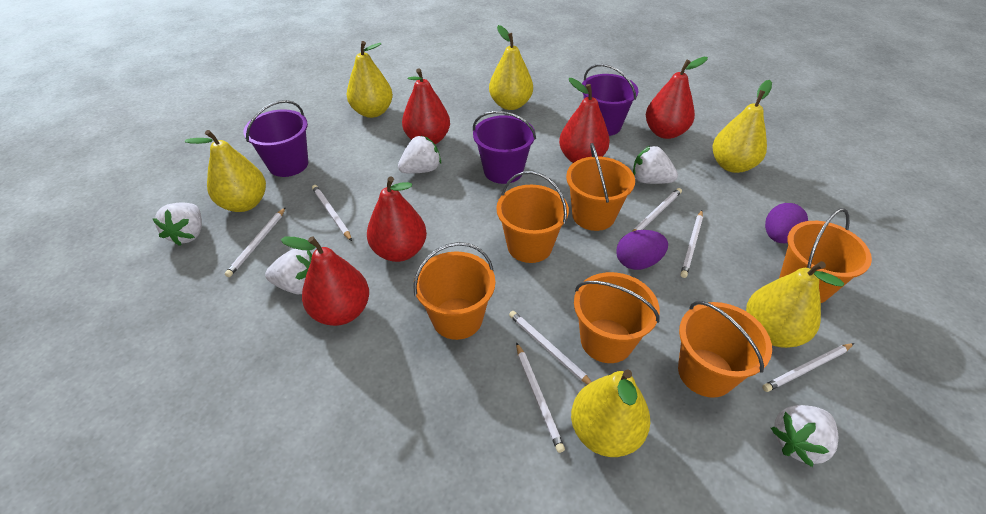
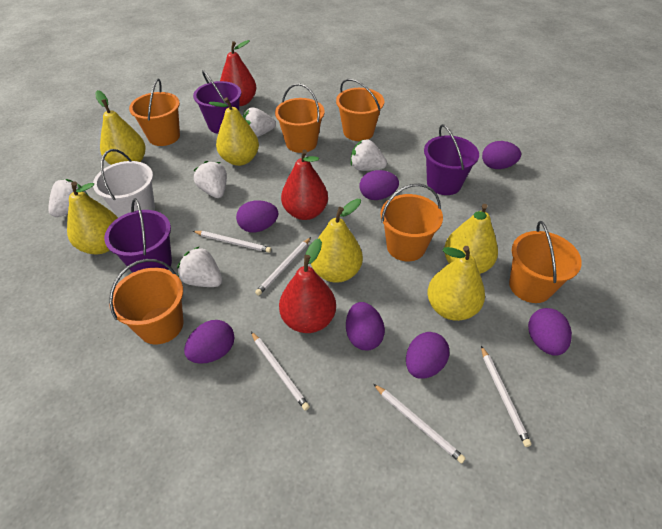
purple egg: 2 -> 7
red pear: 5 -> 3
white bucket: 0 -> 1
white pencil: 7 -> 5

